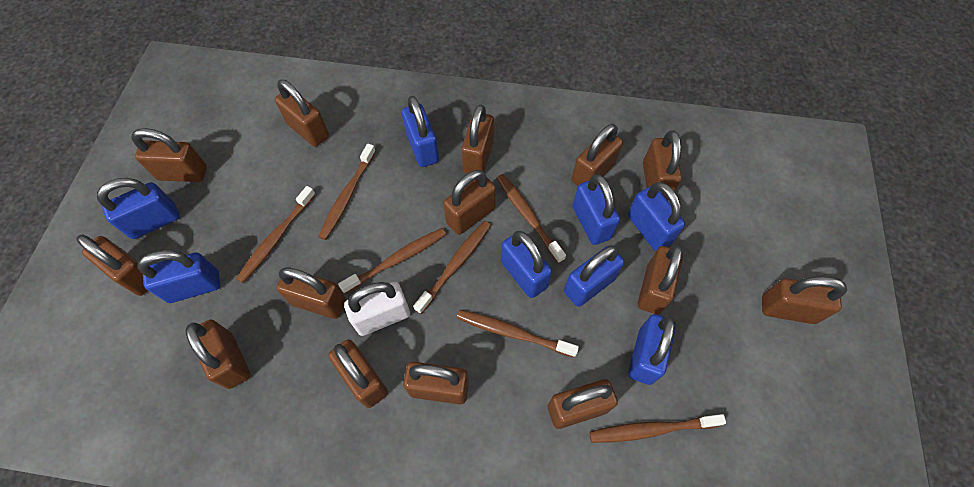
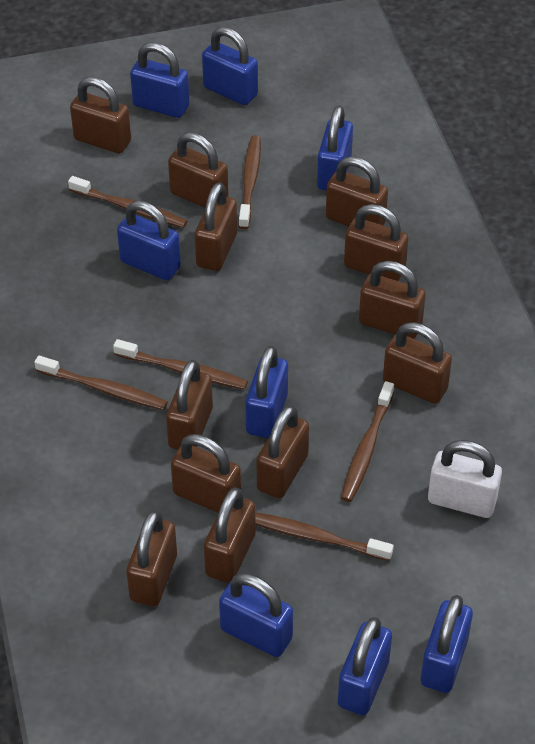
brown padlock: 14 -> 12
brown toothbrush: 7 -> 6

